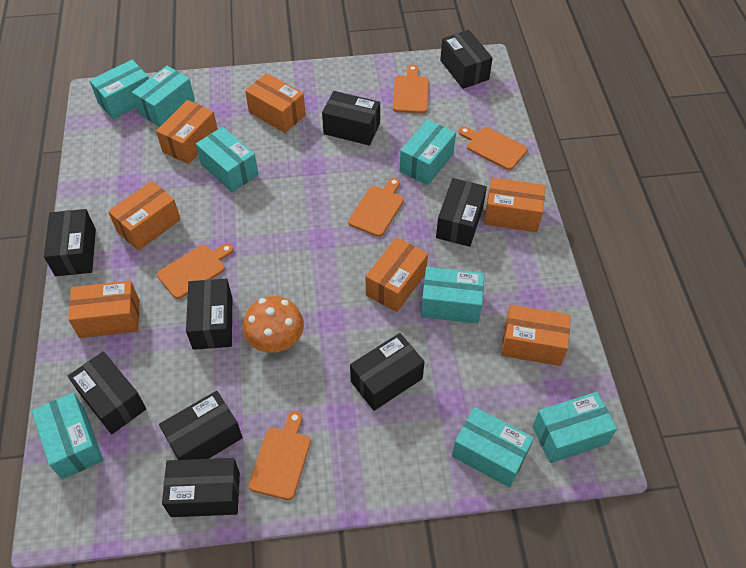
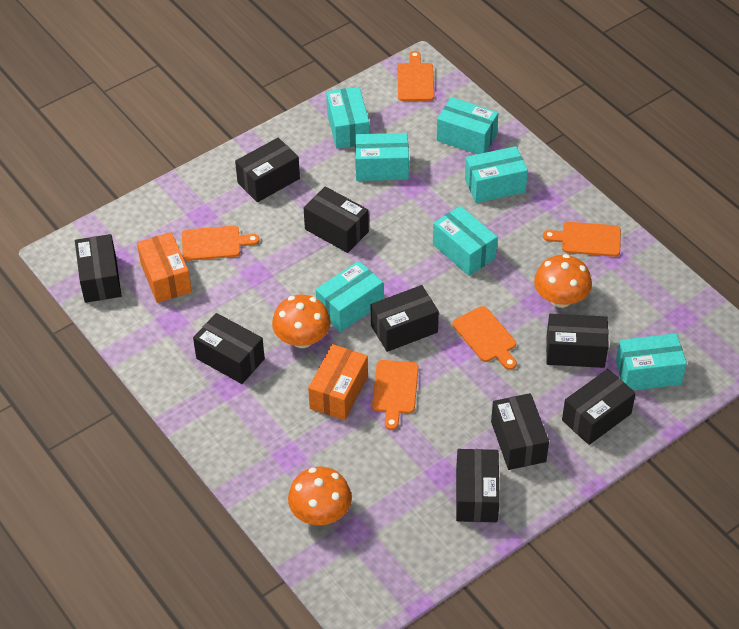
orange box: 7 -> 2
orange mushroom: 1 -> 3
turquoise box: 8 -> 7

